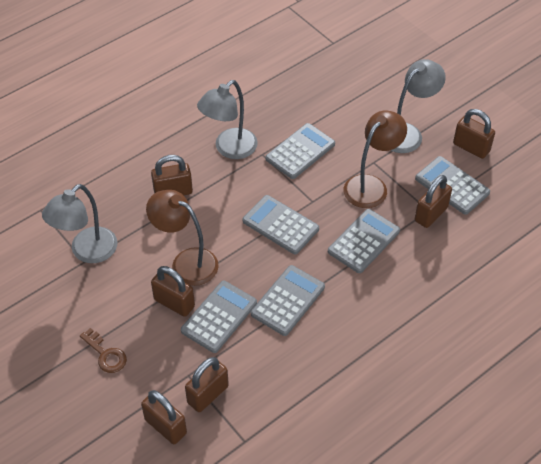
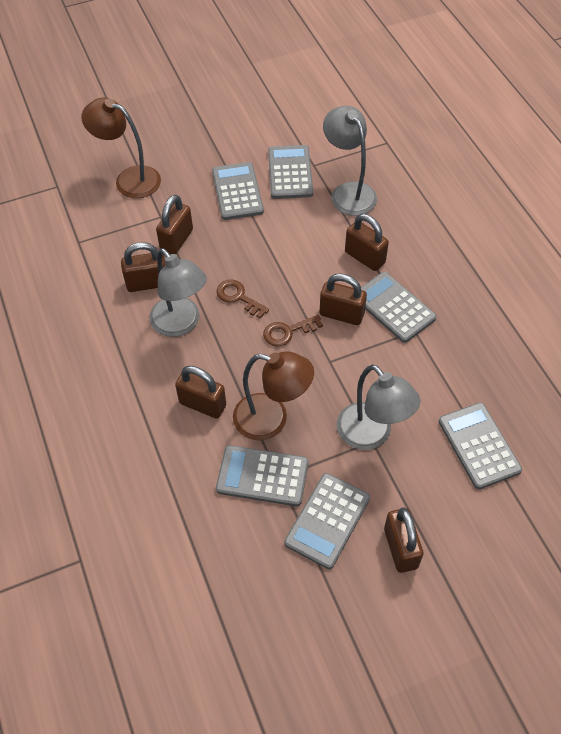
brown key: 1 -> 2

